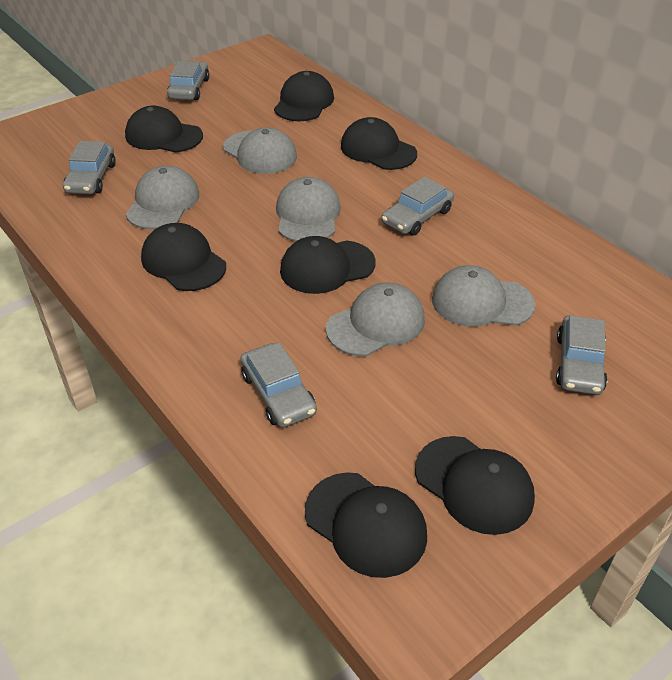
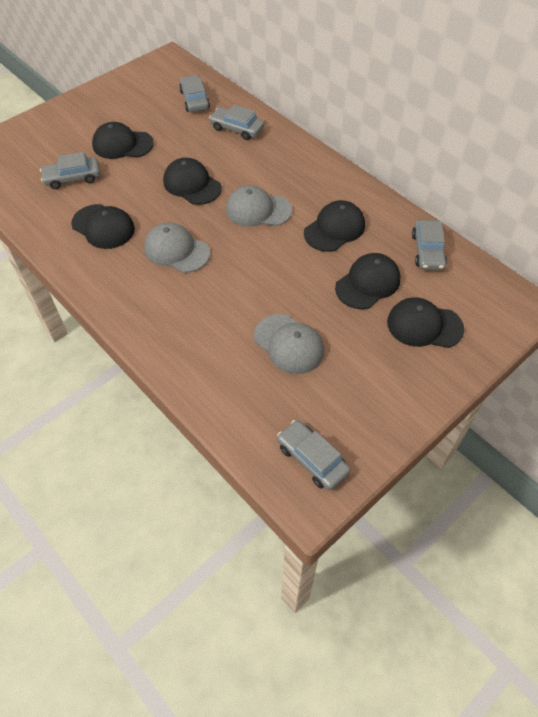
black cap: 7 -> 6
grey cap: 5 -> 3

